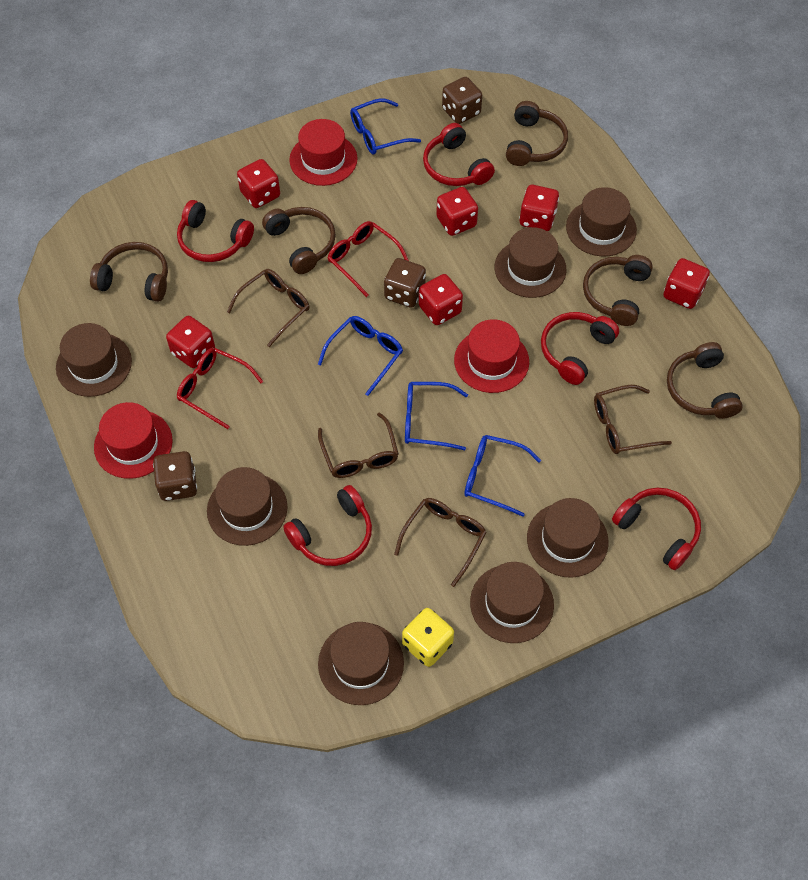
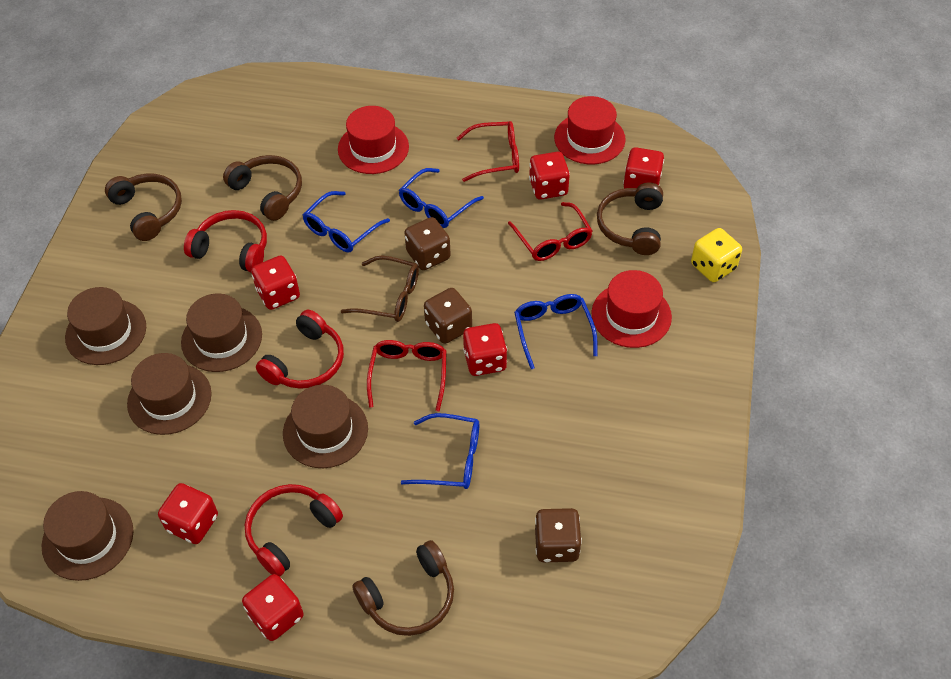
brown glasses: 4 -> 1
brown hat: 7 -> 5
brown headphones: 5 -> 4
red glasses: 2 -> 3
red headphones: 5 -> 3

